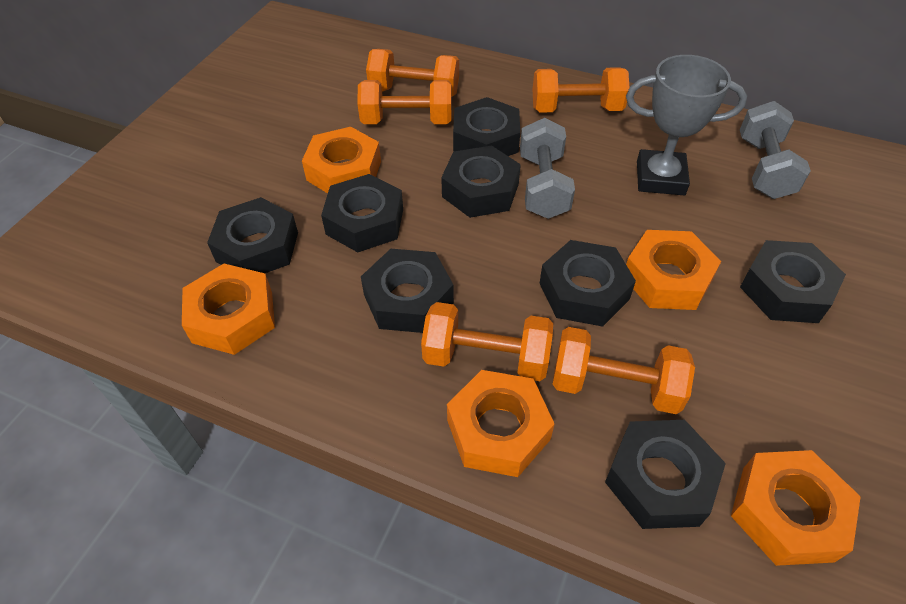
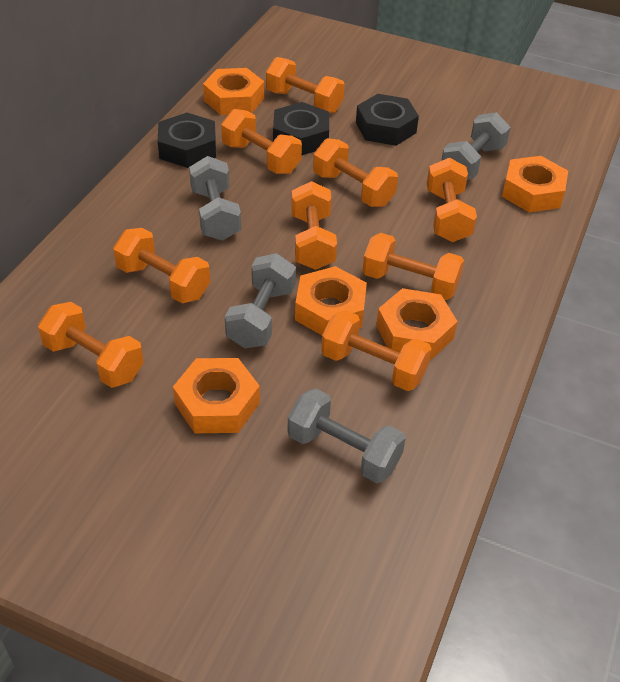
black nut: 8 -> 3
grey dumbbell: 2 -> 4
grey trophy: 1 -> 0
orange dumbbell: 5 -> 9

